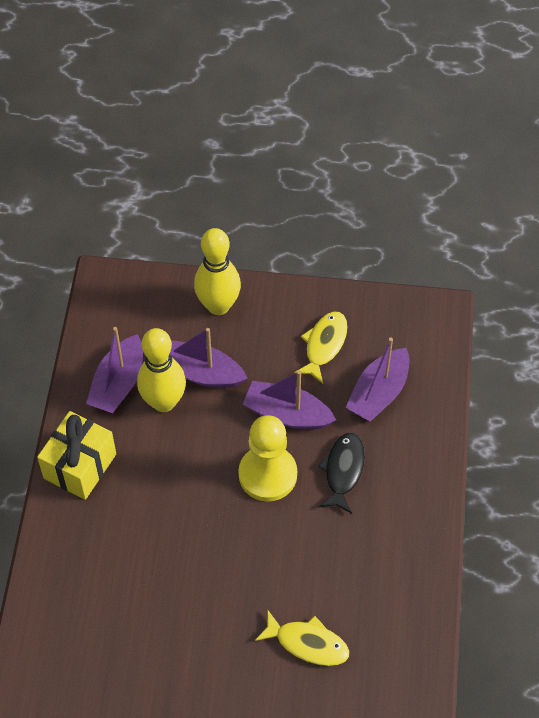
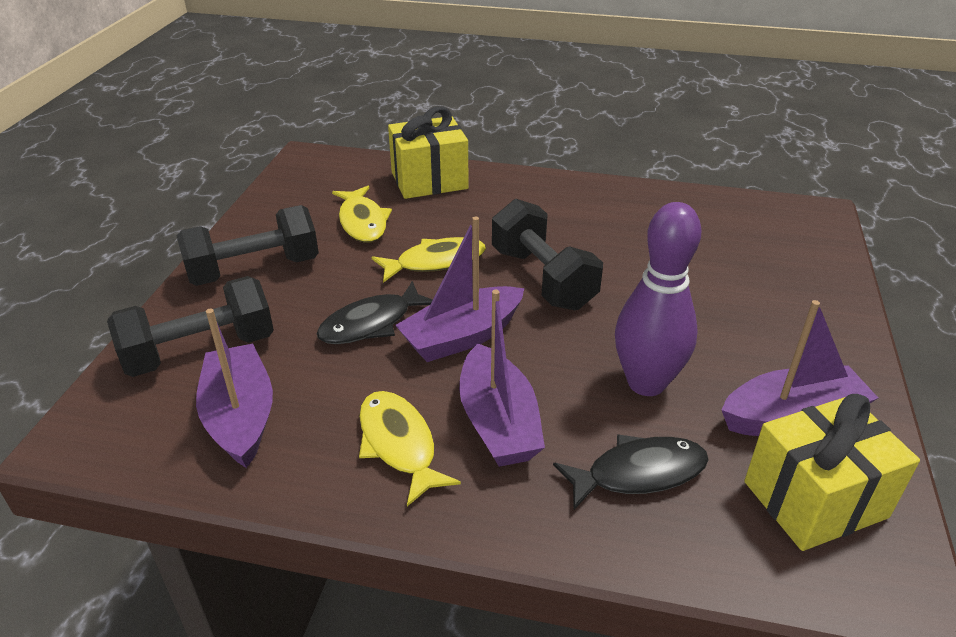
black dumbbell: 0 -> 3
black fish: 1 -> 2
purple bowling pin: 0 -> 1
yellow bowling pin: 2 -> 0
yellow fish: 2 -> 3
yellow gift: 1 -> 2
yellow pawn: 1 -> 0

